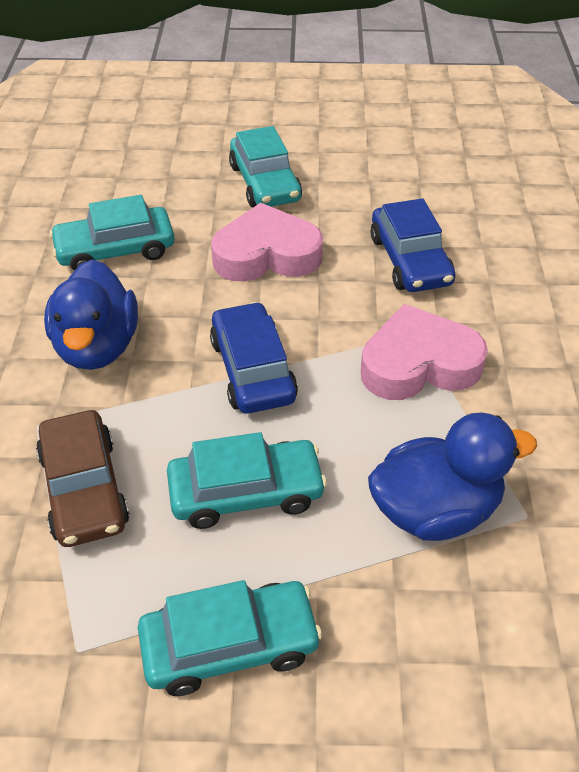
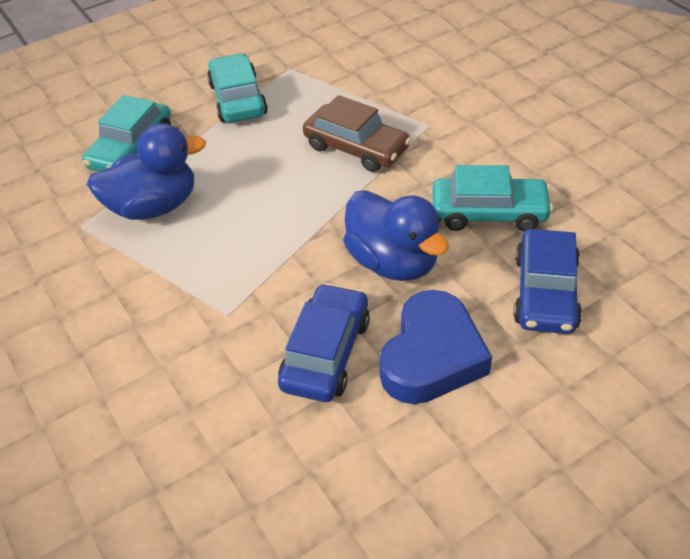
blue heart: 0 -> 1
pink heart: 2 -> 0
turquoise car: 4 -> 3

